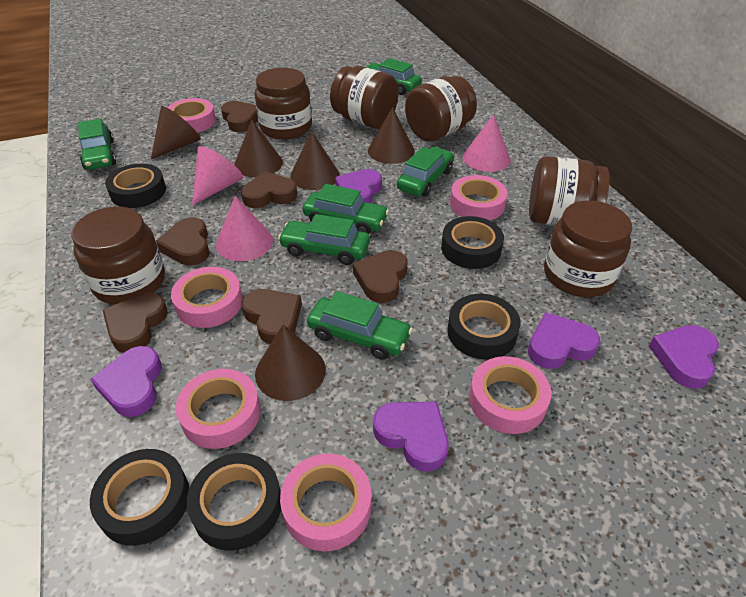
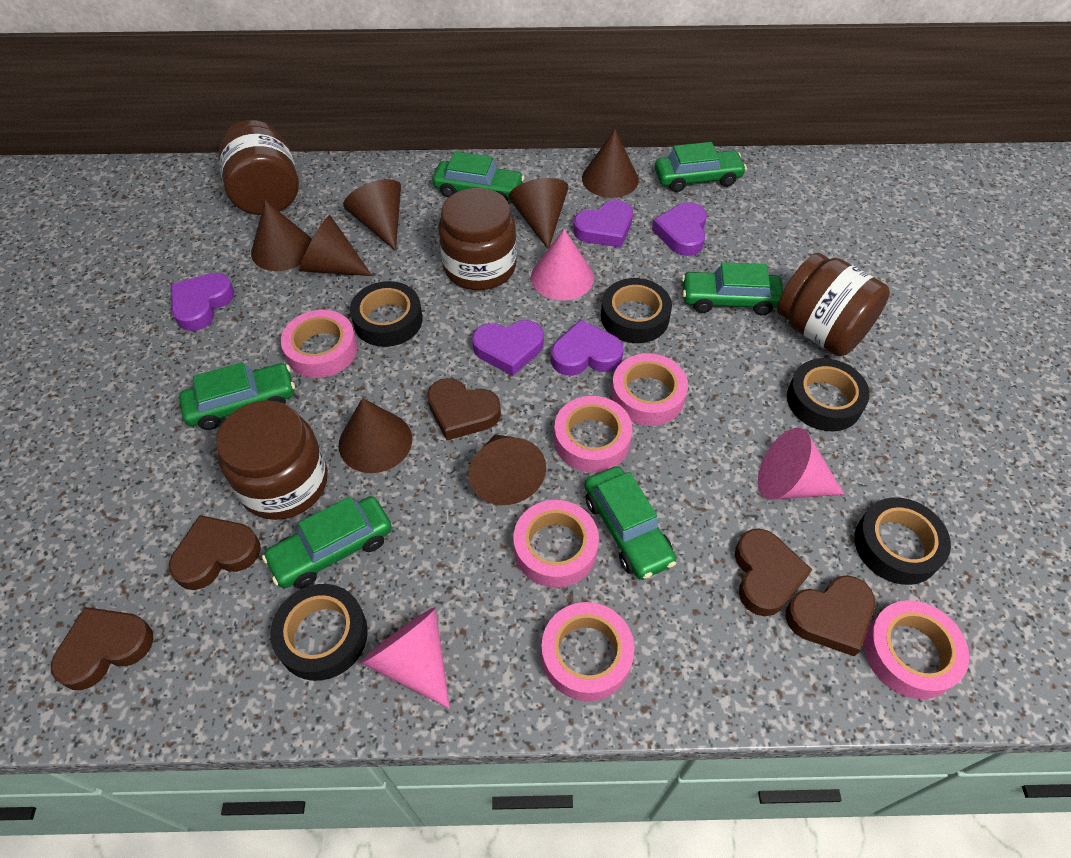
brown cone: 5 -> 7
brown heart: 6 -> 5
brown jar: 6 -> 4

